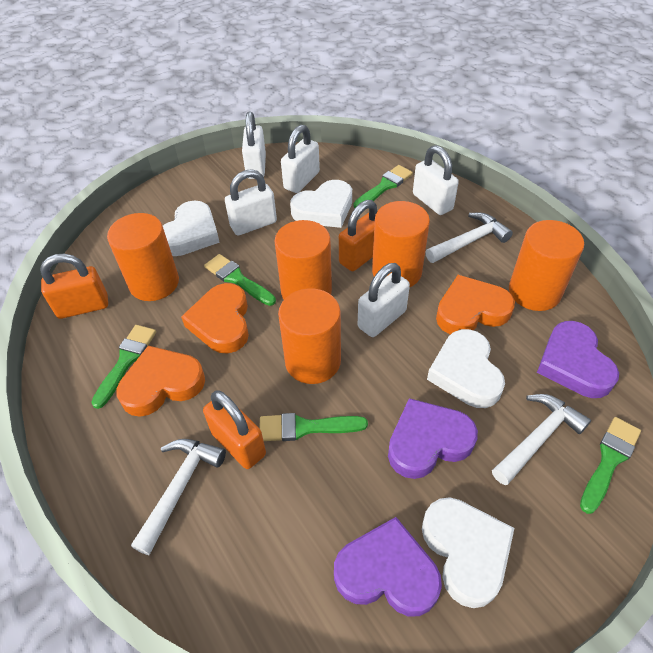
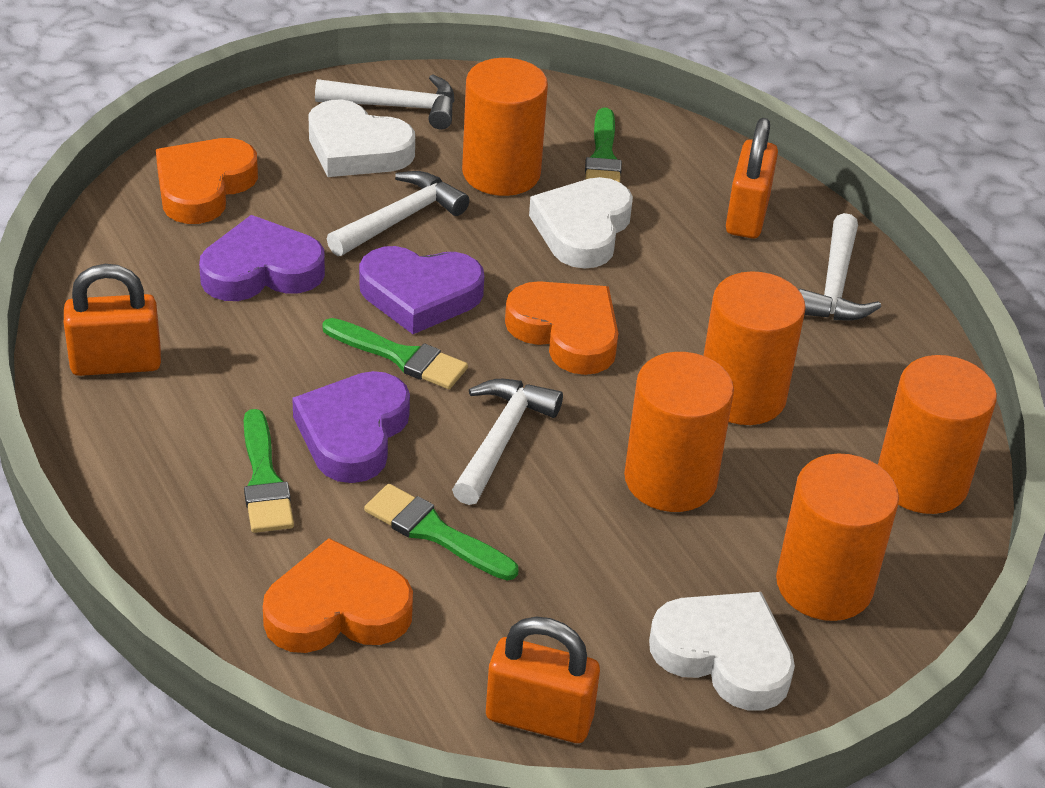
green brush: 5 -> 4
white hammer: 3 -> 4
white heart: 4 -> 3
white padlock: 5 -> 0

